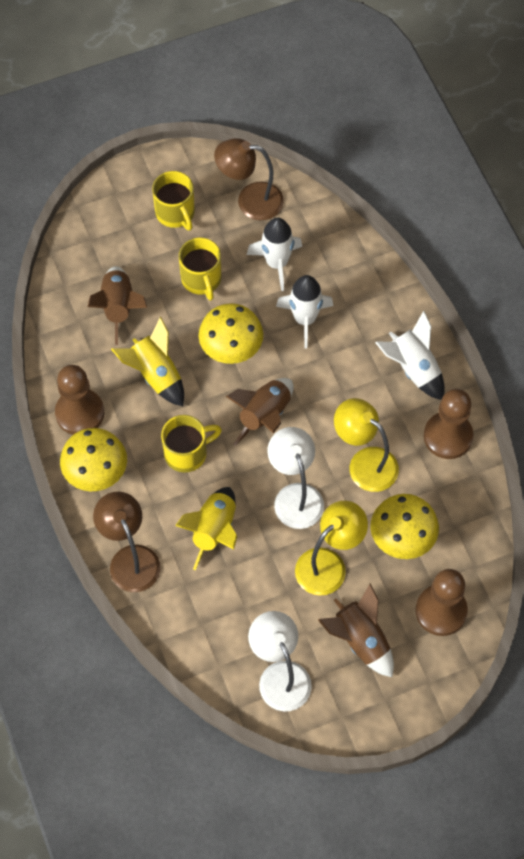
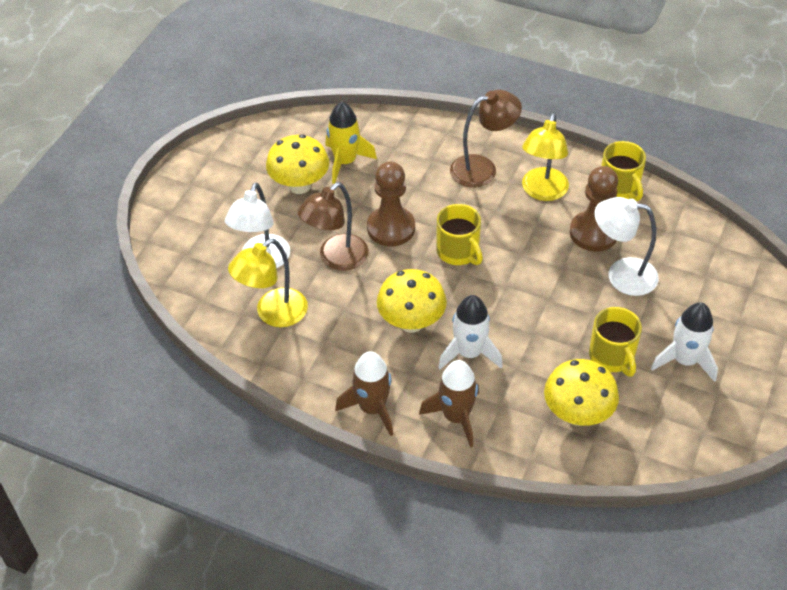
brown pawn: 3 -> 2
brown rocket: 3 -> 2
white rocket: 3 -> 2
yellow rocket: 2 -> 1

